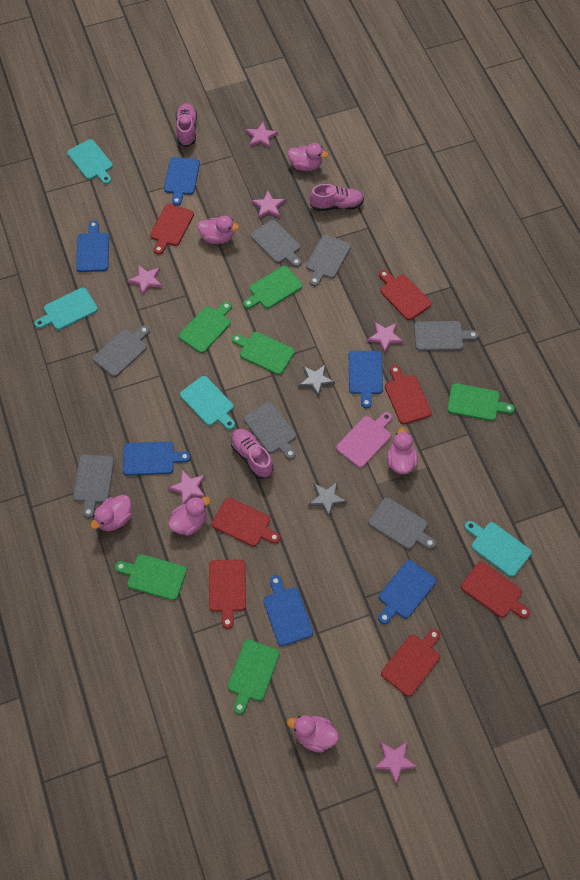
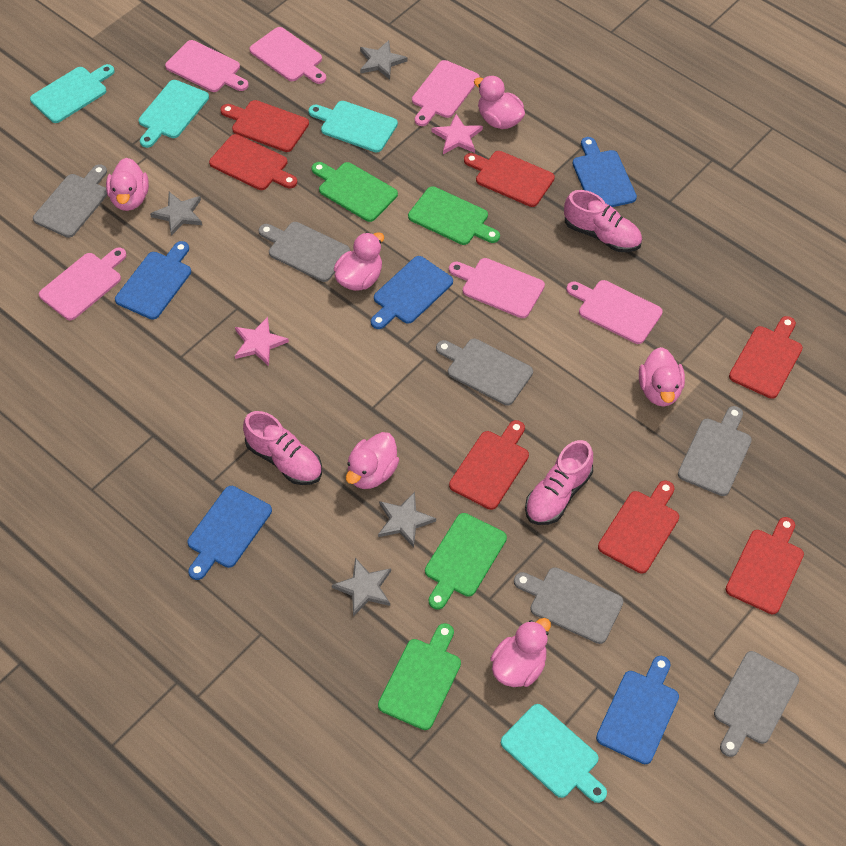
blue cutting board: 6 -> 5
green cutting board: 6 -> 4
grey cutting board: 7 -> 6
grey star: 2 -> 4
pink cutting board: 1 -> 6
pink star: 6 -> 2

